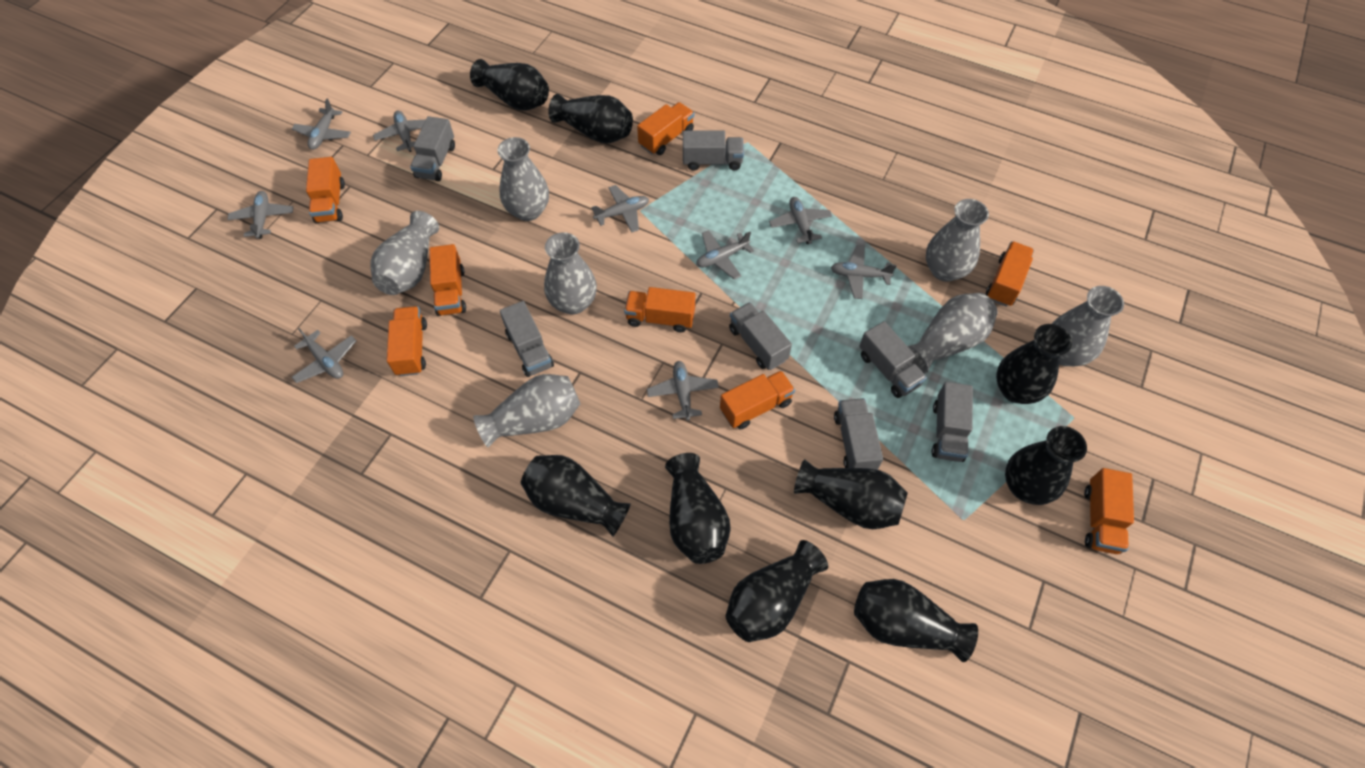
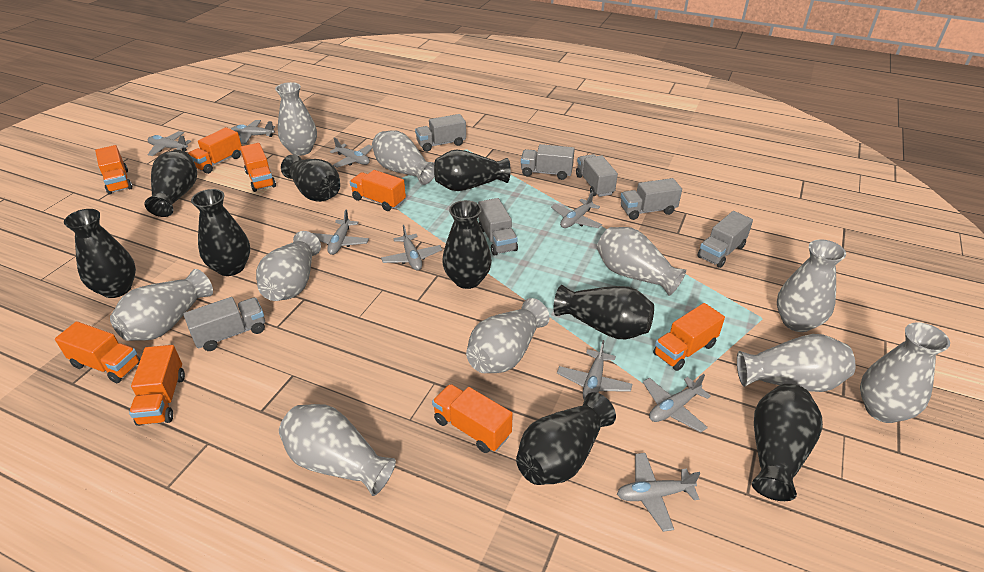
grey vase: 7 -> 10

